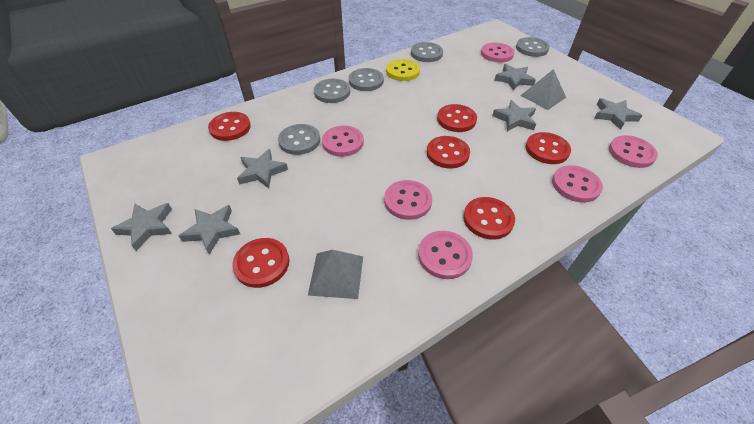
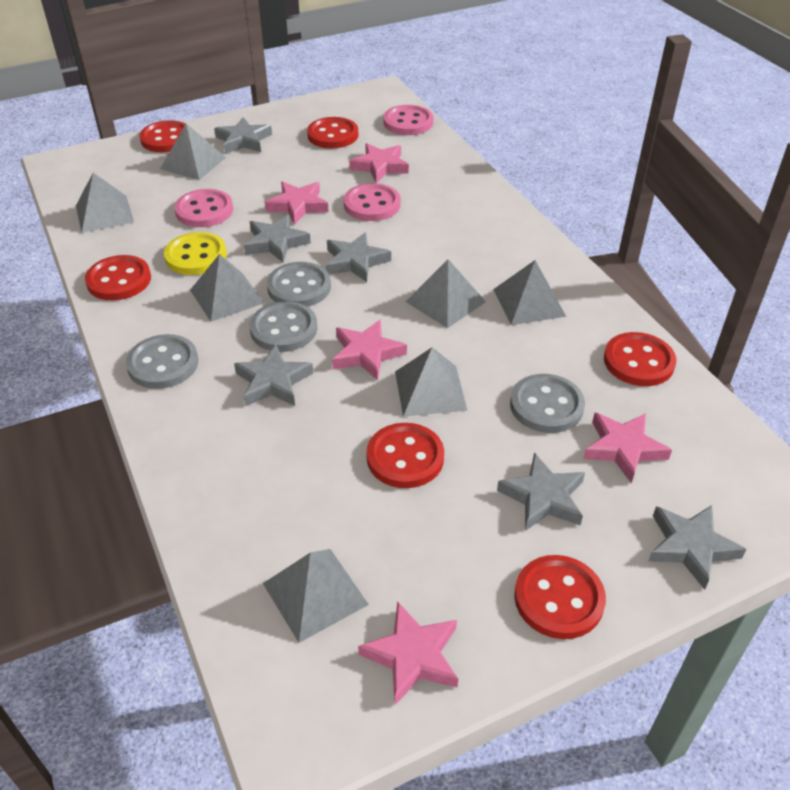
grey button: 5 -> 4
grey pyramid: 2 -> 7
pink button: 6 -> 3
pink star: 0 -> 5

